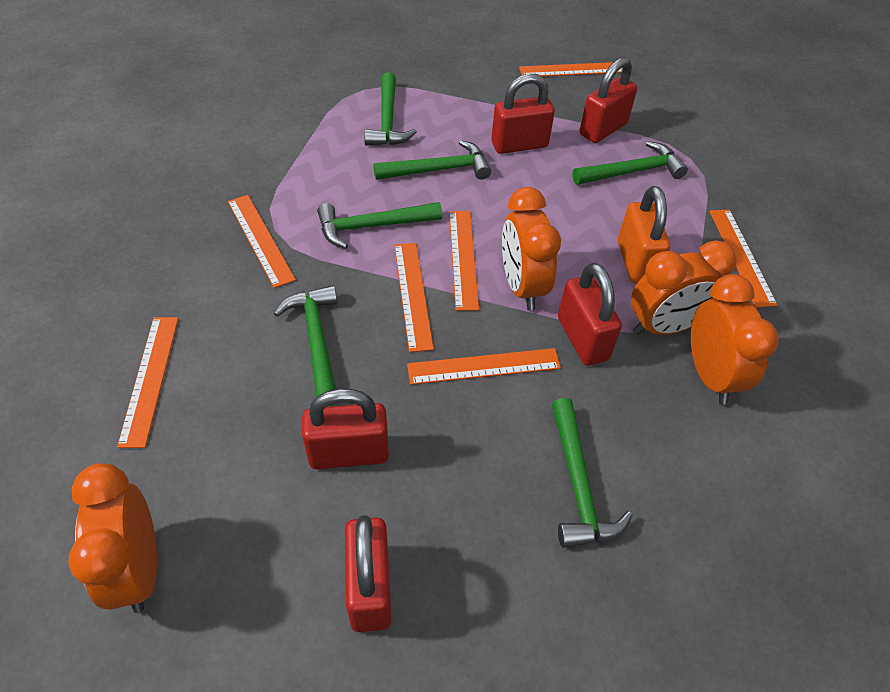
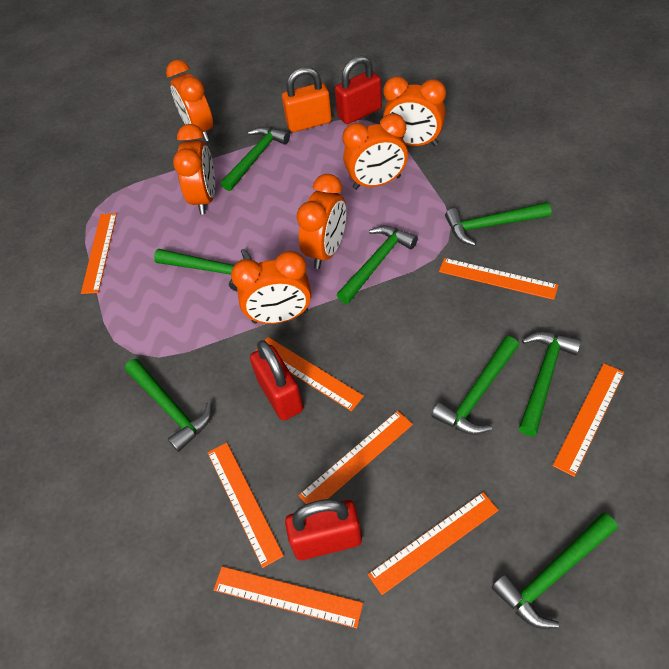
green hammer: 6 -> 8
orange clock: 4 -> 6
orange ruler: 7 -> 8
red padlock: 5 -> 3

